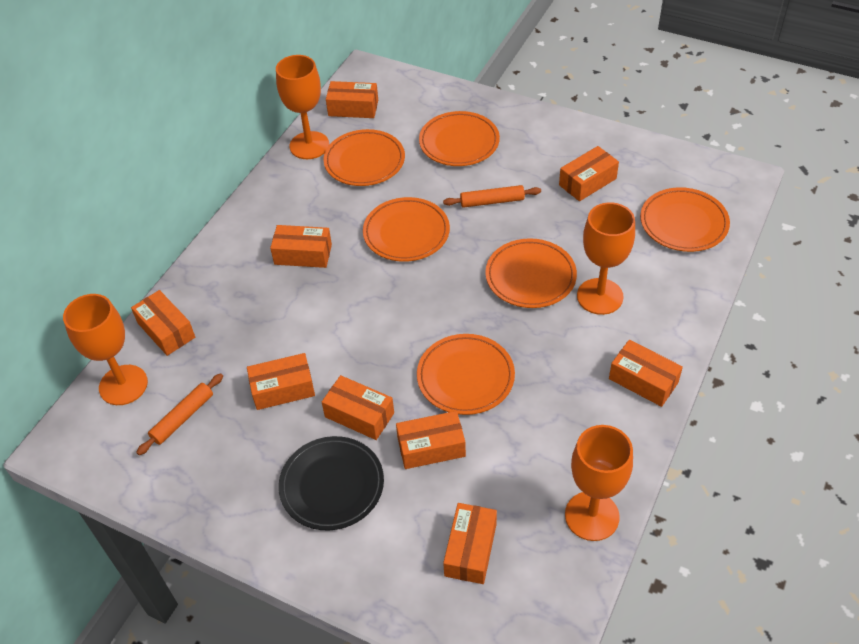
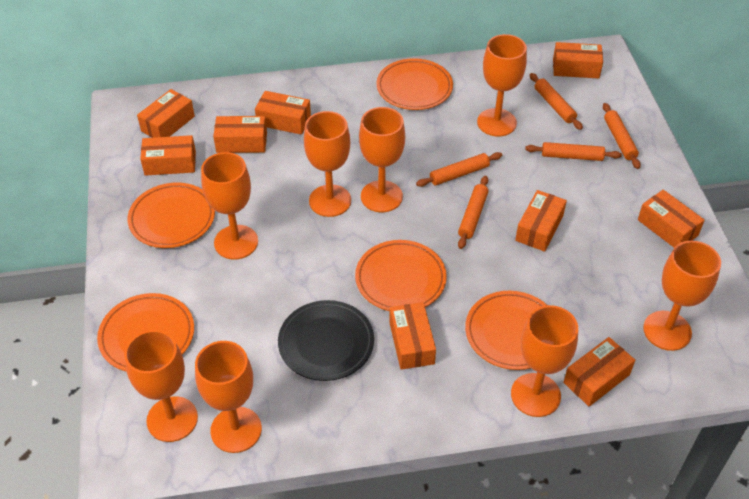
orange goblet: 4 -> 8
orange plate: 6 -> 5
orange rolling pin: 2 -> 5

